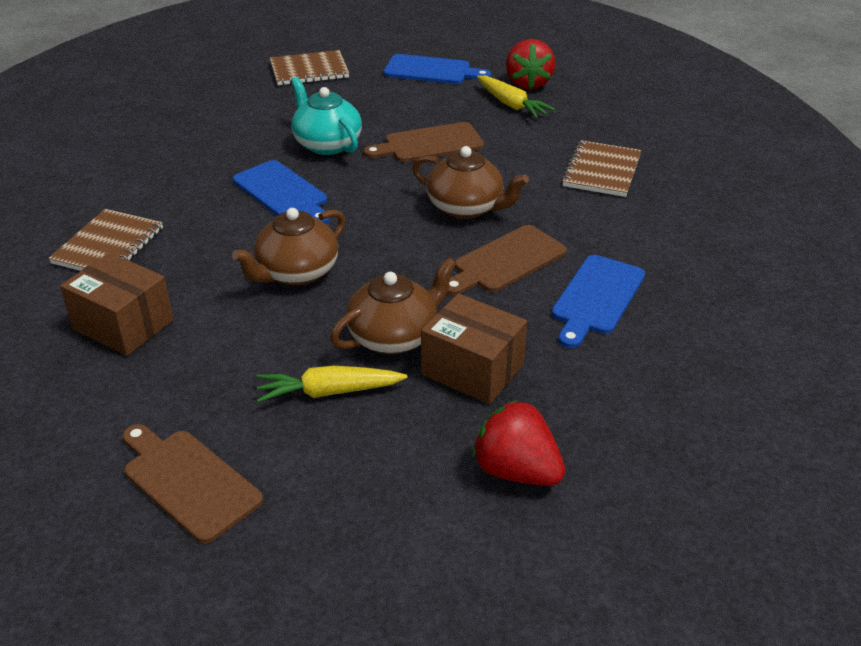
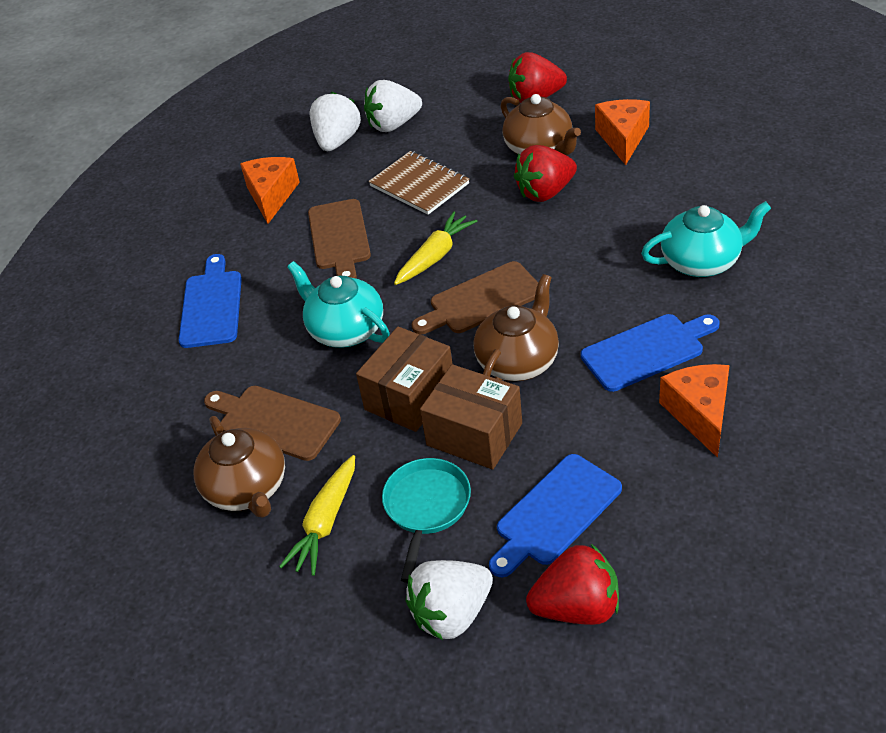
brown notebook: 3 -> 1
orange cheese: 0 -> 3
red strawberry: 2 -> 3
turquoise pan: 0 -> 1
turquoise teapot: 1 -> 2
white strawberry: 0 -> 3

